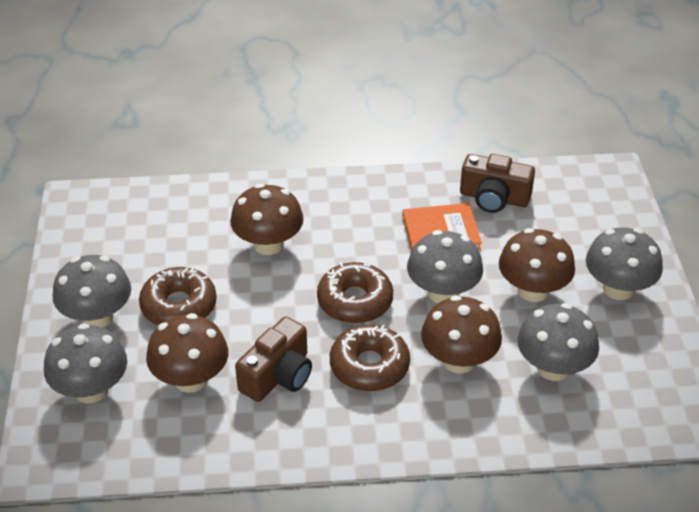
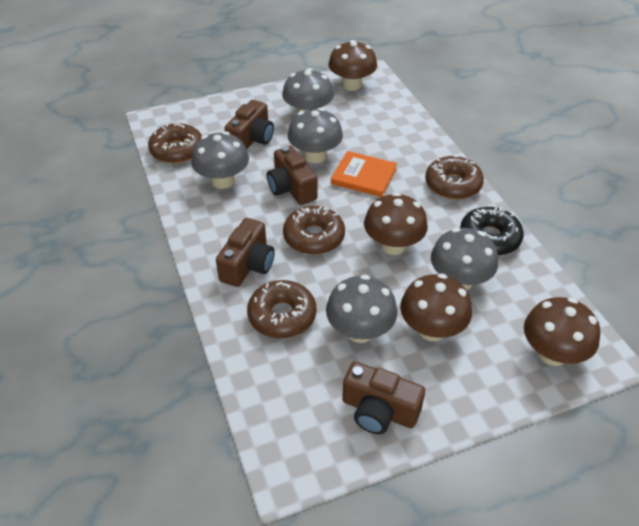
black donut: 0 -> 1
brown camera: 2 -> 4
brown donut: 3 -> 4

